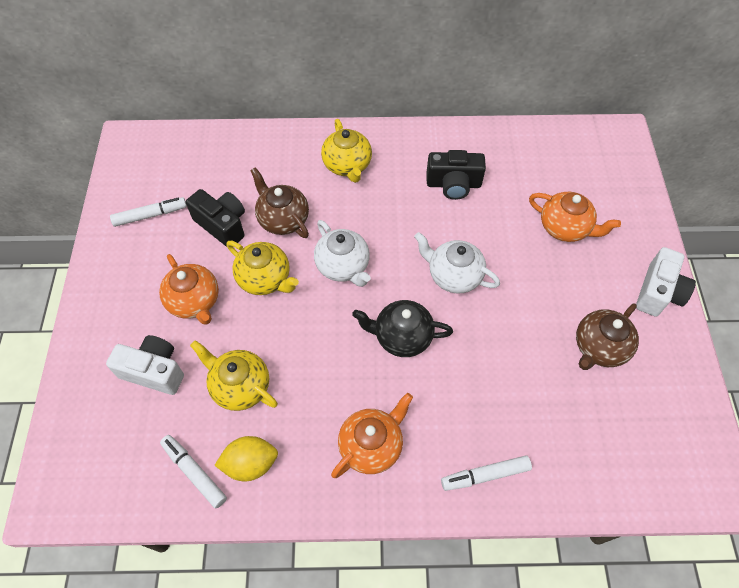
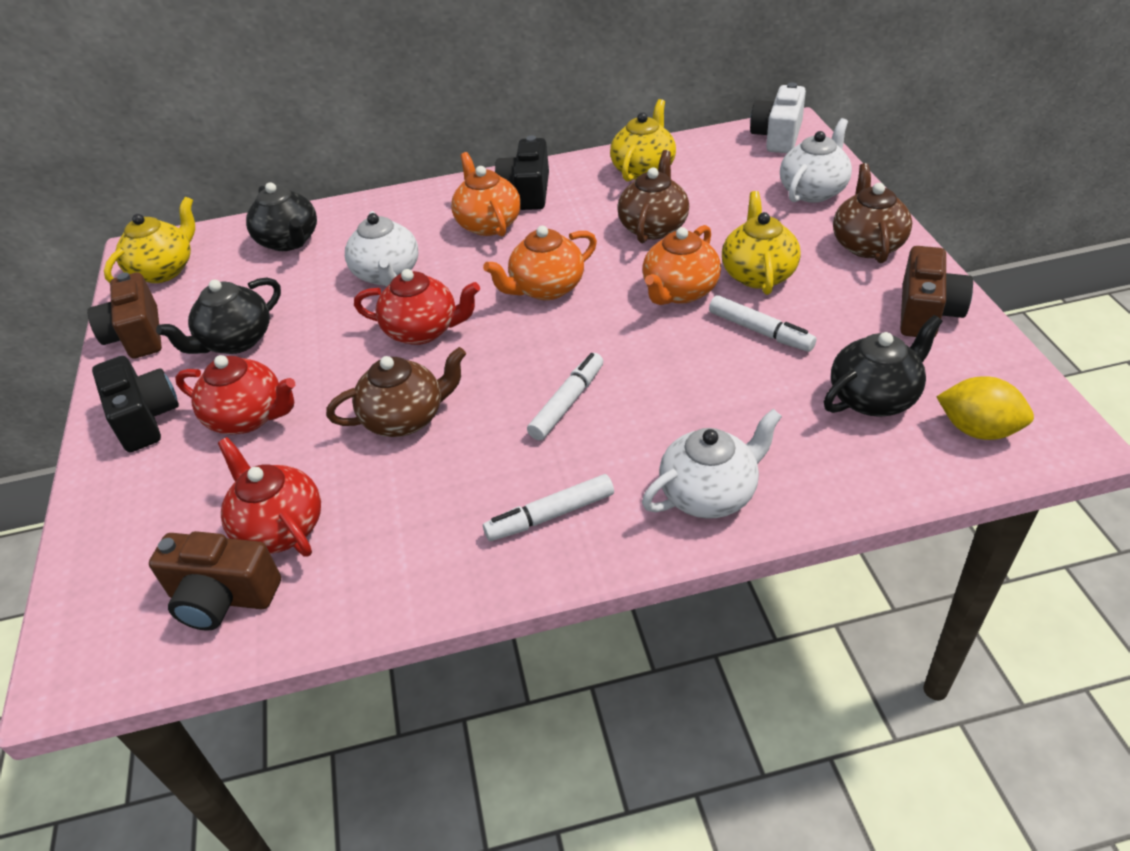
black teapot: 1 -> 3
brown camera: 0 -> 3
brown teapot: 2 -> 3
red teapot: 0 -> 3
white camera: 2 -> 1
white teapot: 2 -> 3

